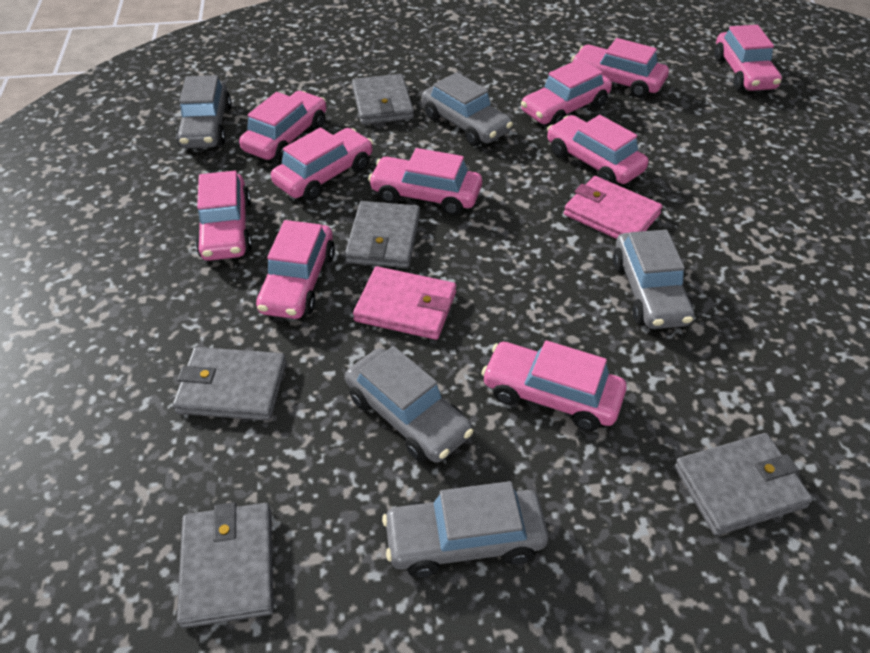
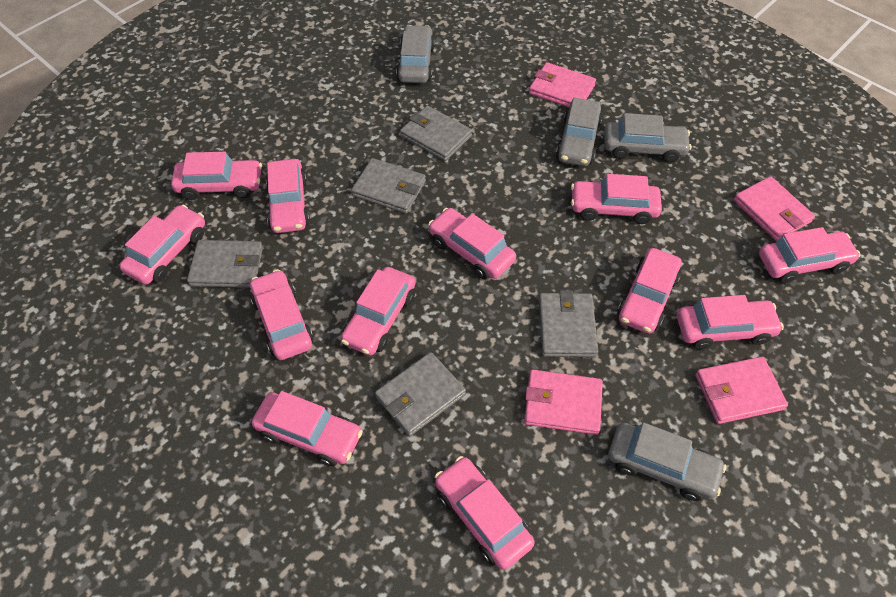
grey car: 5 -> 4
pink car: 10 -> 12
pink wallet: 2 -> 4

